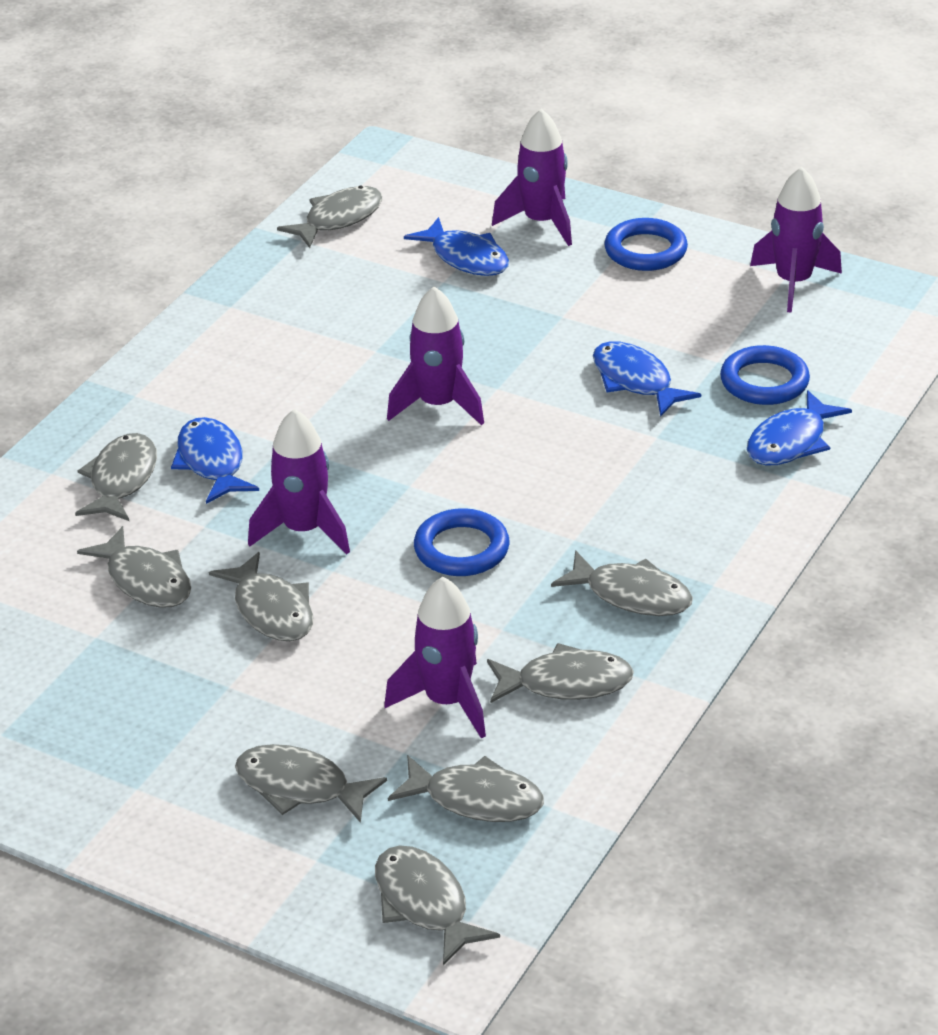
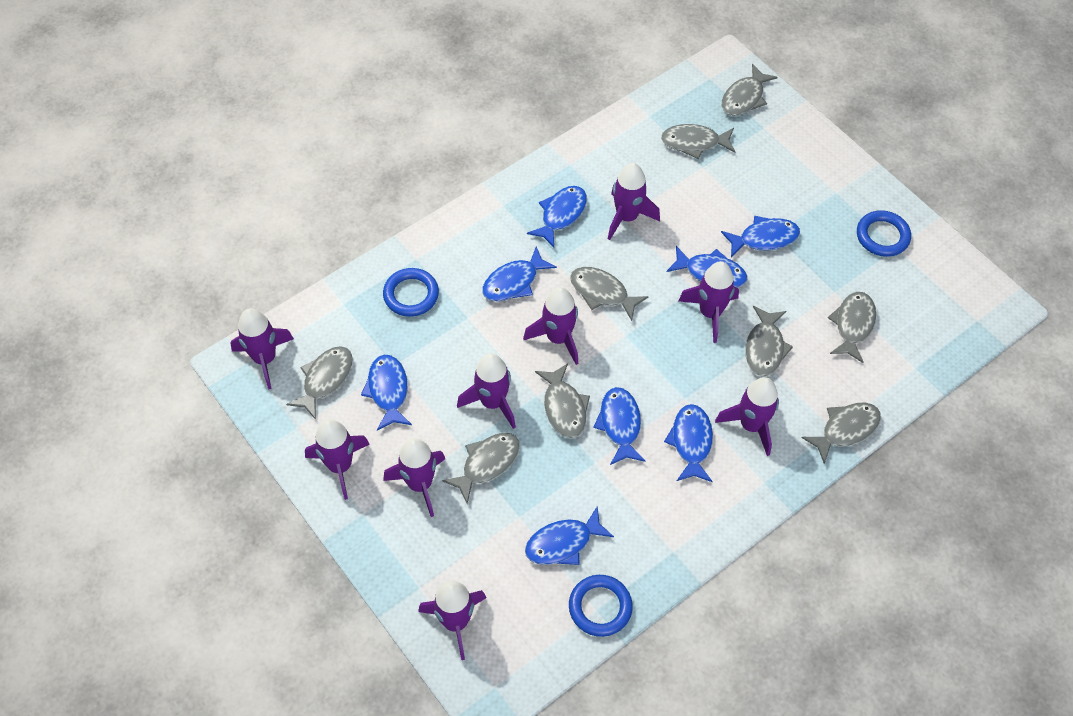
blue fish: 4 -> 8
purple rocket: 5 -> 9

